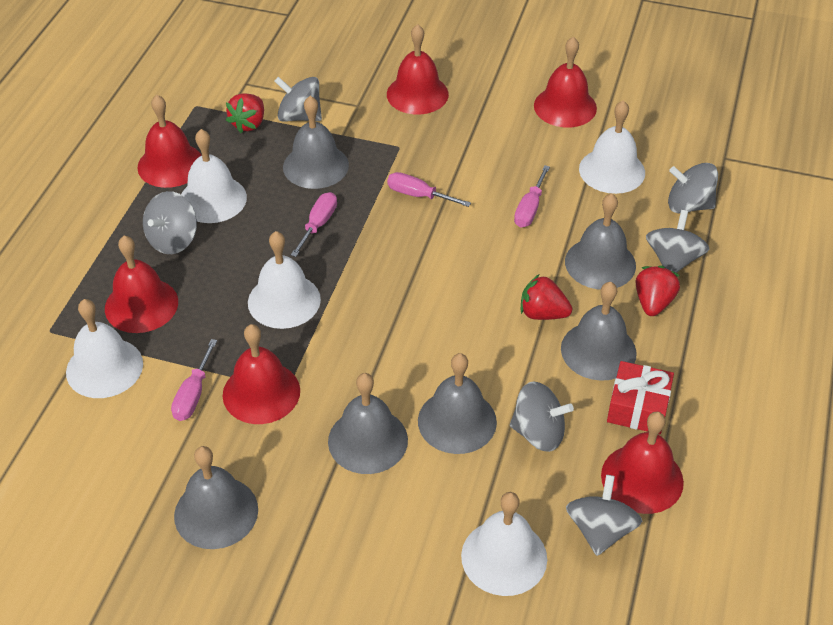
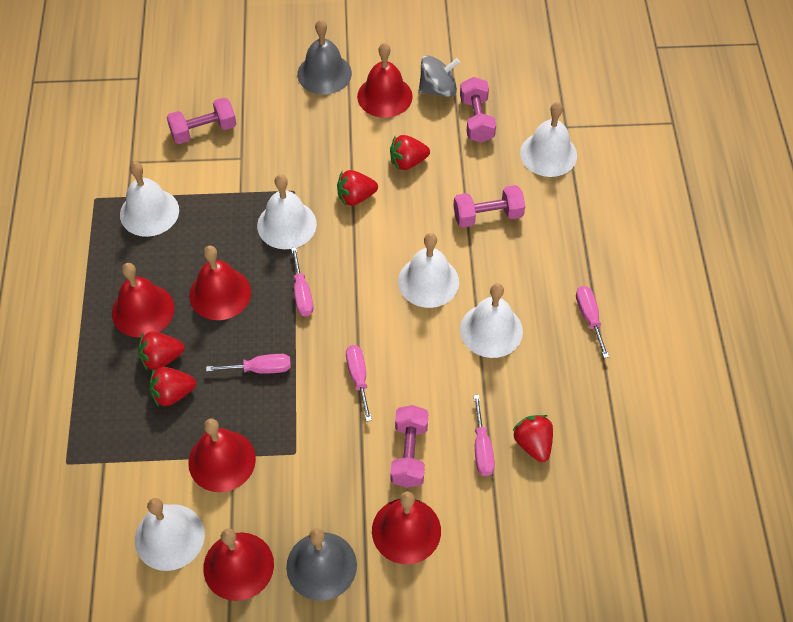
grey bell: 6 -> 2
grey spinning top: 6 -> 1
pink dumbbell: 0 -> 4
pink screwdriver: 4 -> 5
red gift: 1 -> 0
red strawberry: 3 -> 5
white bell: 5 -> 6

